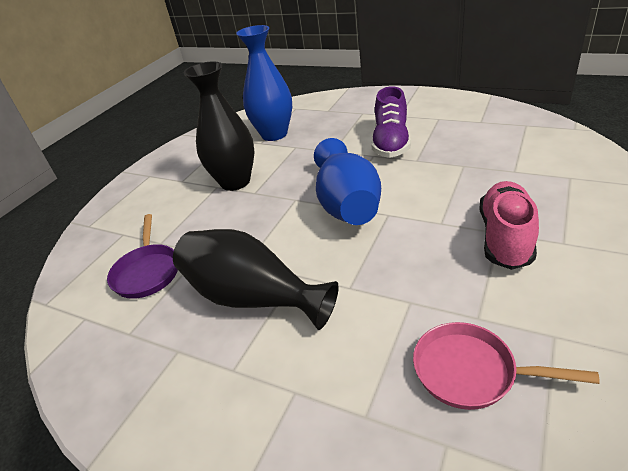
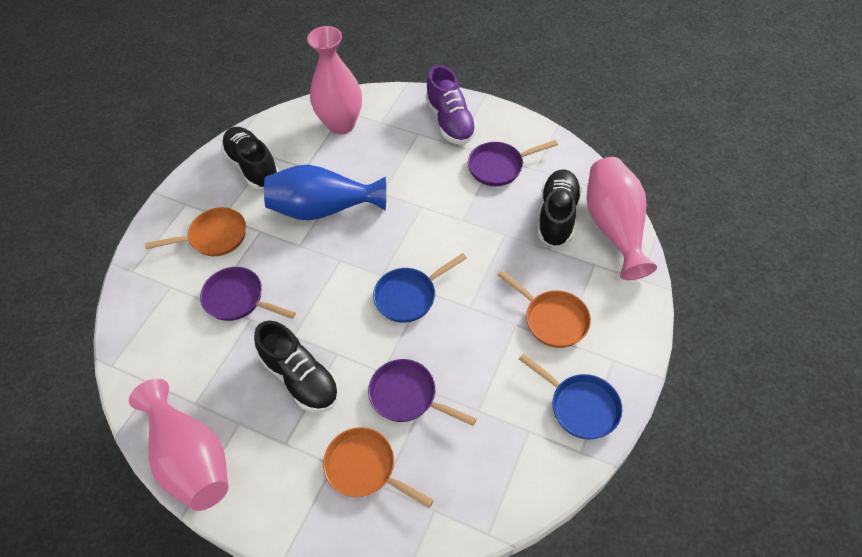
black shoe: 0 -> 3
black vase: 2 -> 0
blue pan: 0 -> 2
blue vase: 2 -> 1
orange pan: 0 -> 3
pink pan: 1 -> 0
pink shoe: 1 -> 0
pink vase: 0 -> 3
purple pan: 1 -> 3

